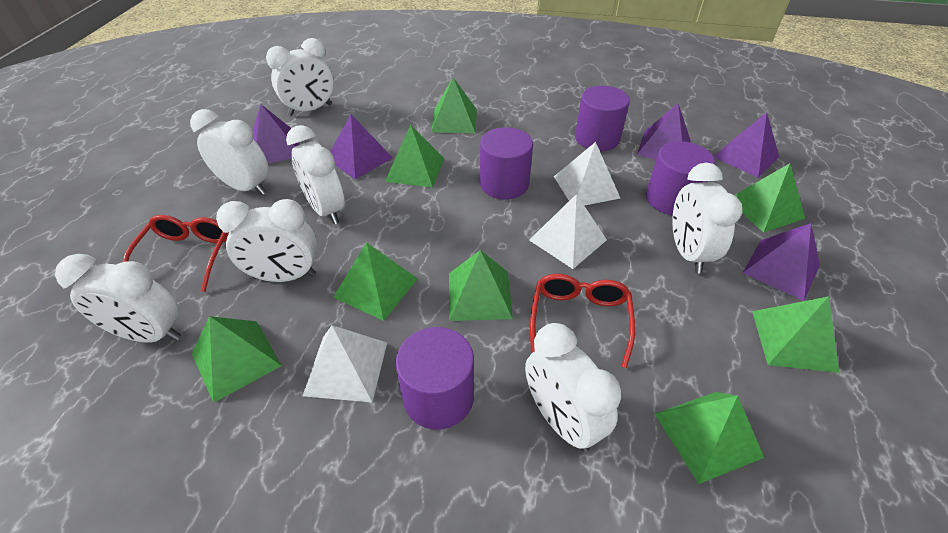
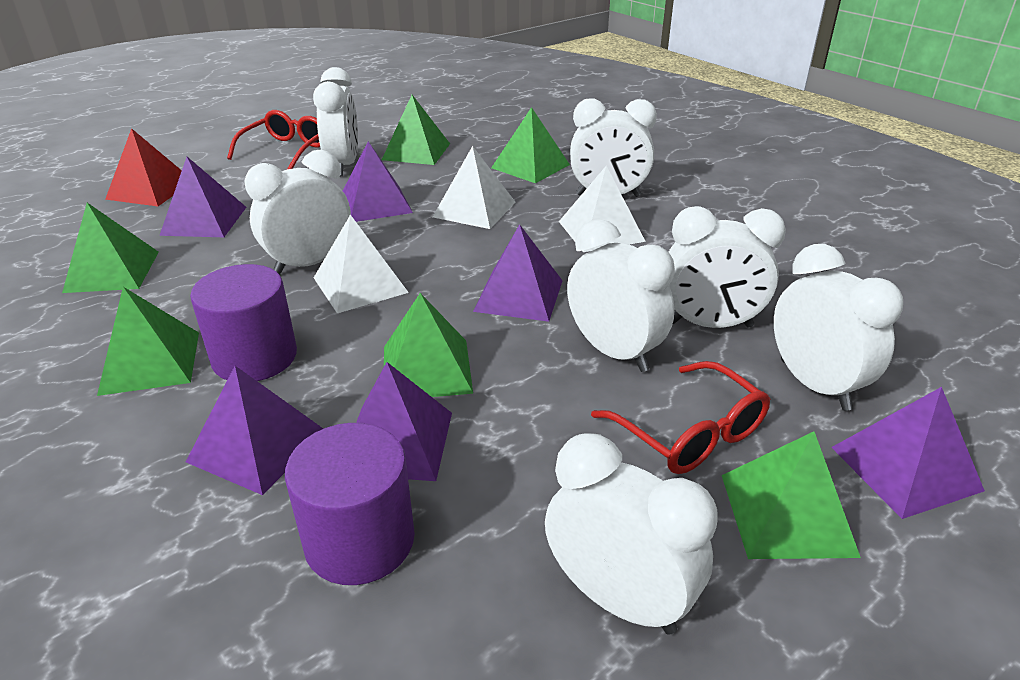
green pyramid: 8 -> 6
purple cylinder: 4 -> 2
purple pyramid: 5 -> 6
red pyramid: 0 -> 1

